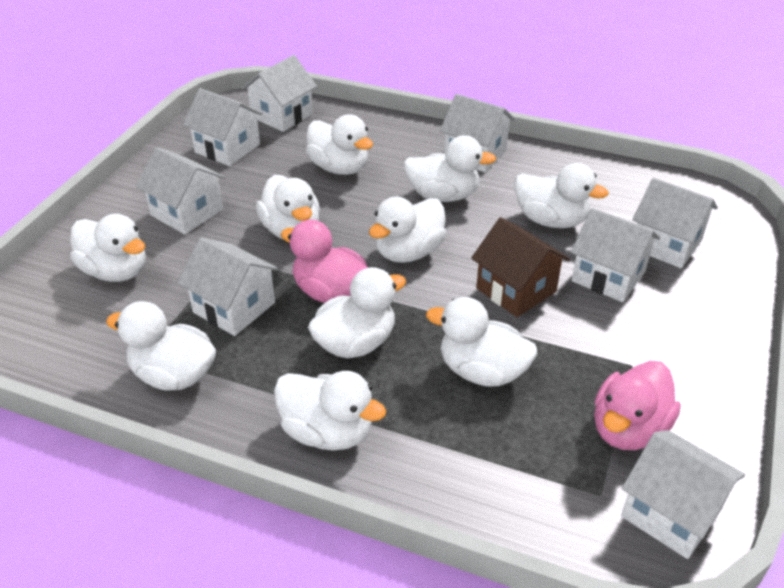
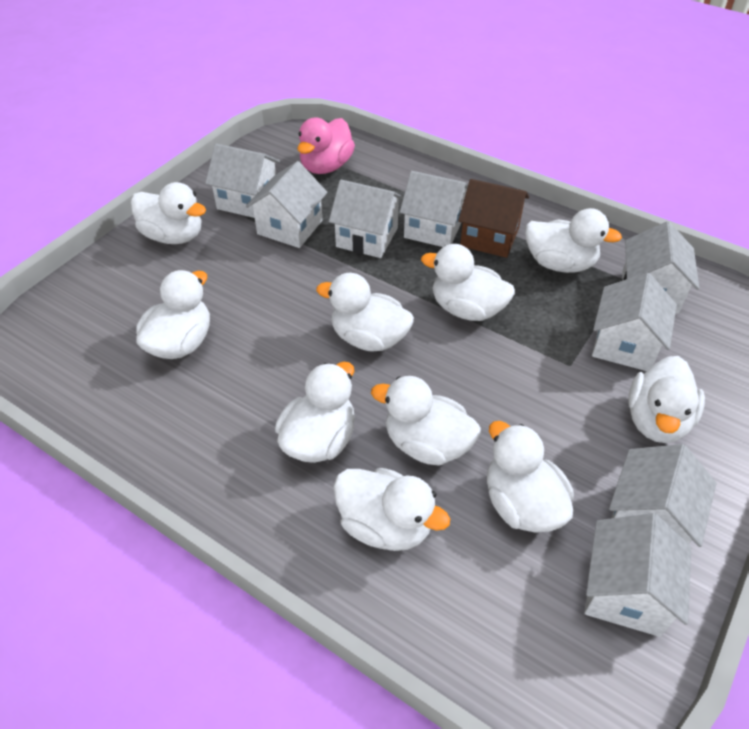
pink duck: 2 -> 1

